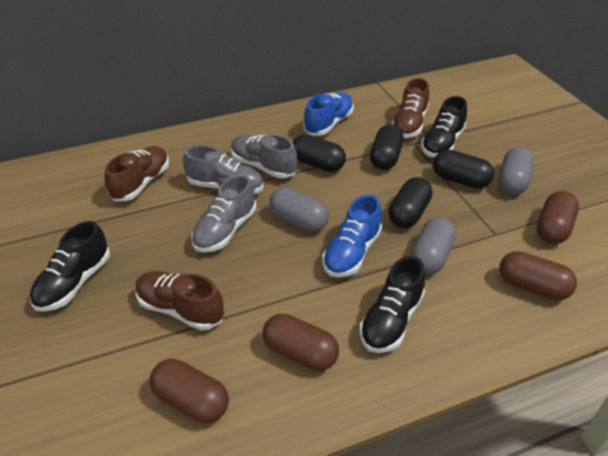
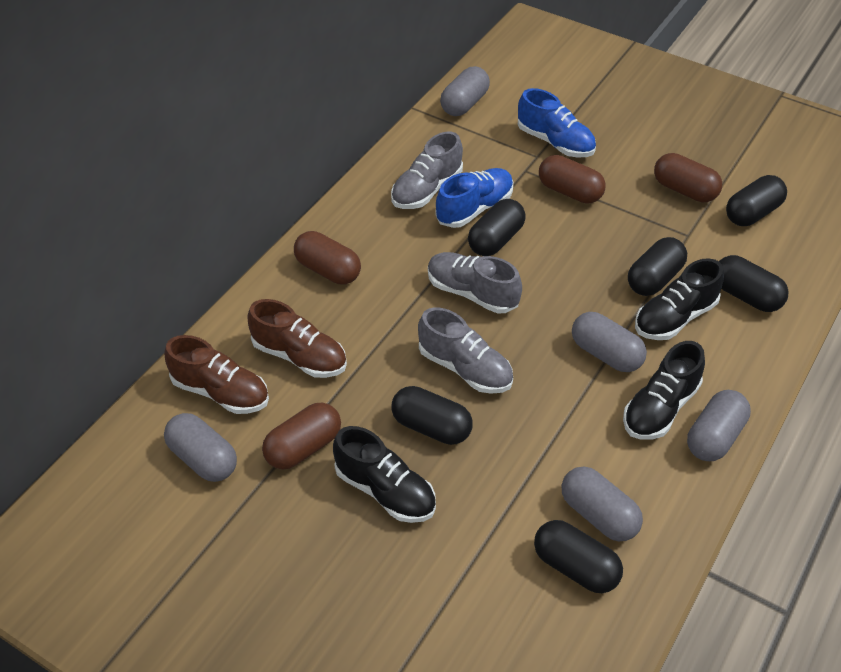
black capsule: 4 -> 6
brown shoe: 3 -> 2
grey capsule: 3 -> 5

